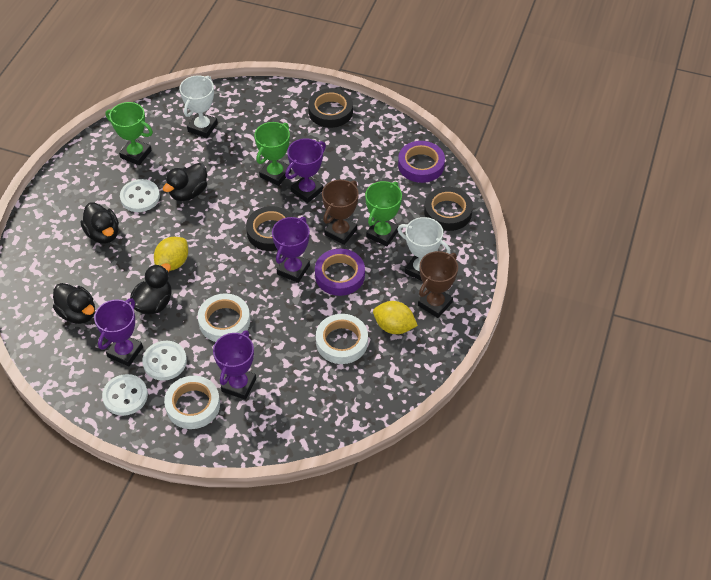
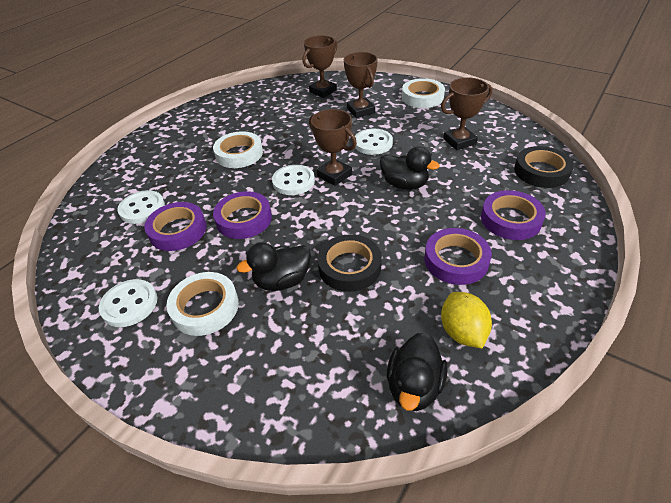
black duck: 4 -> 3
black tape: 3 -> 2
brown trophy: 2 -> 4
green trophy: 3 -> 0
purple tape: 2 -> 4
purple trophy: 4 -> 0
white button: 3 -> 4
white trophy: 2 -> 0
yellow lemon: 2 -> 1

